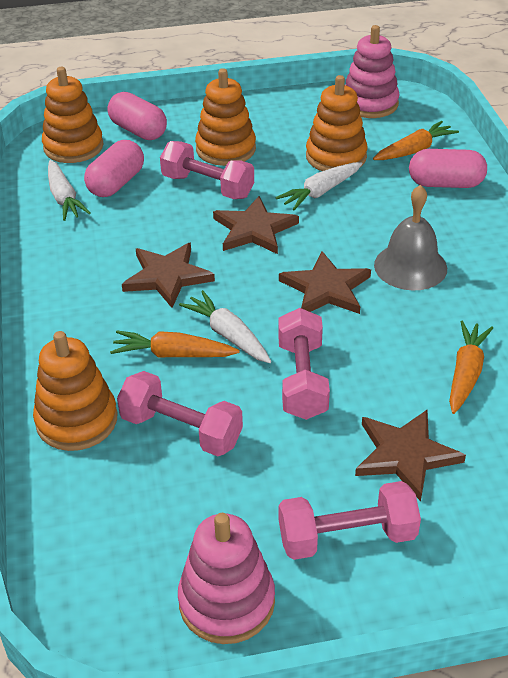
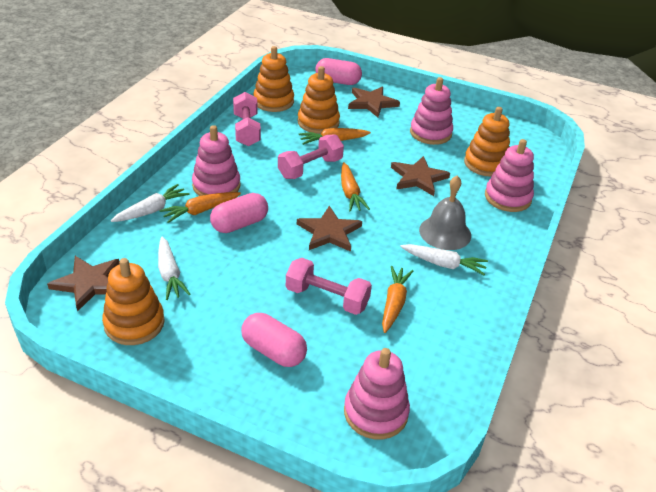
orange carrot: 3 -> 4
pink dumbbell: 4 -> 3
pink stacking toy: 2 -> 4

